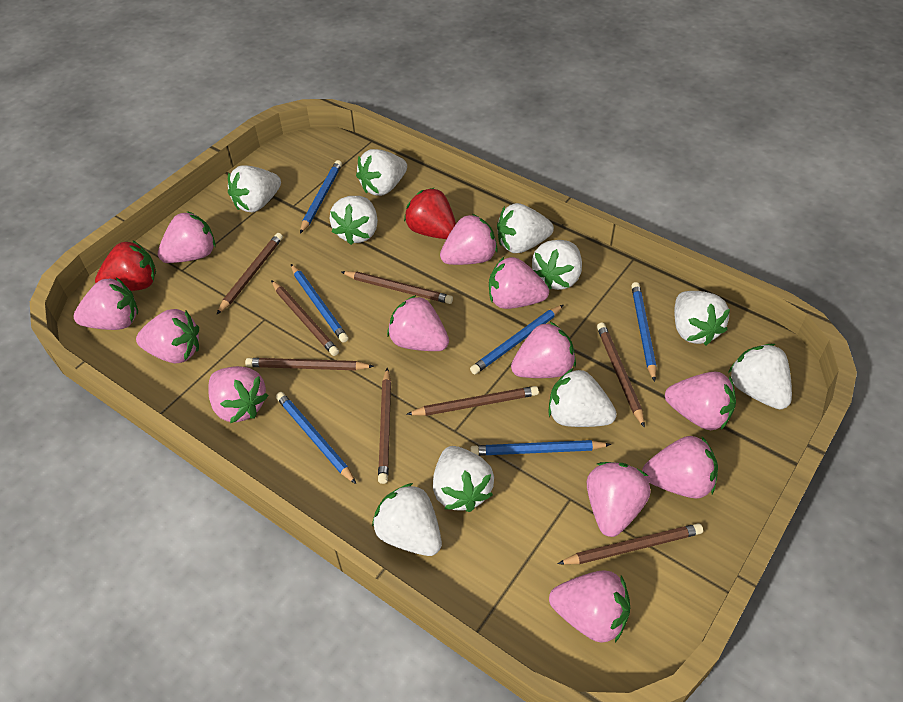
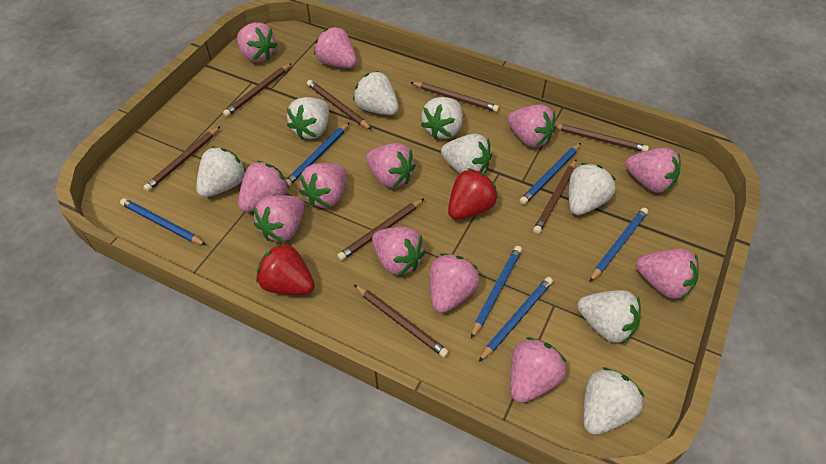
white strawberry: 10 -> 8

